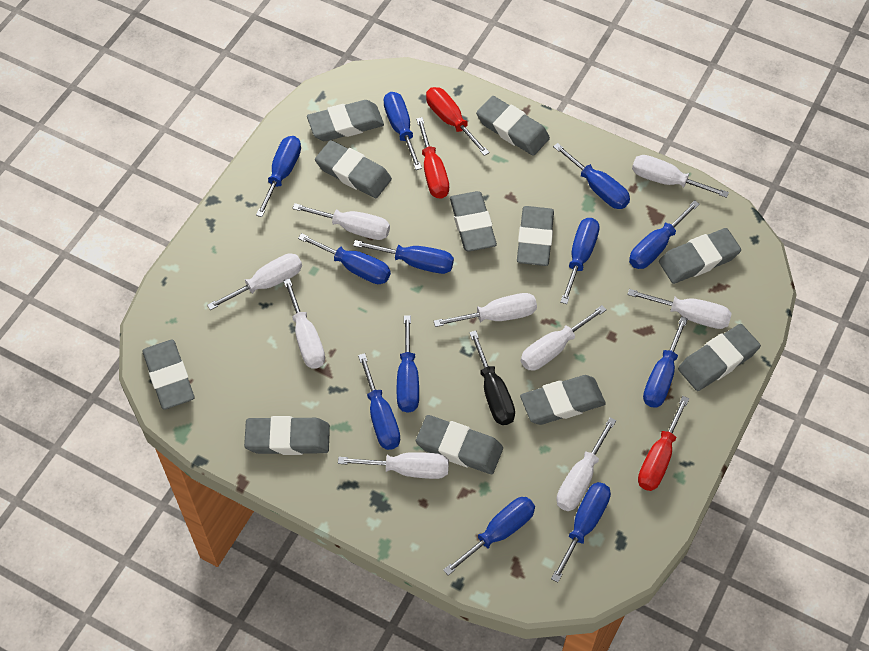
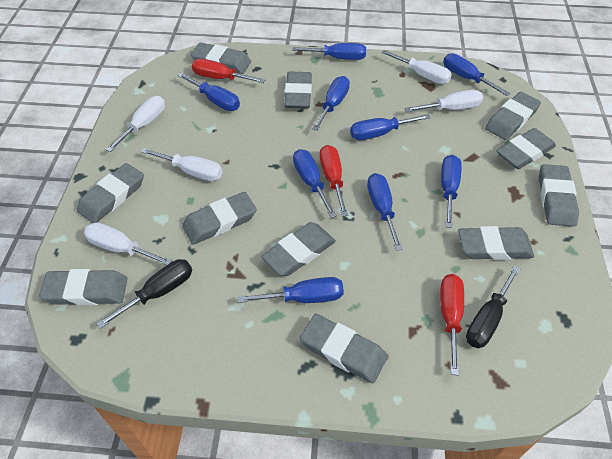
black screwdriver: 1 -> 2
blue screwdriver: 12 -> 9
white screwdriver: 9 -> 5

